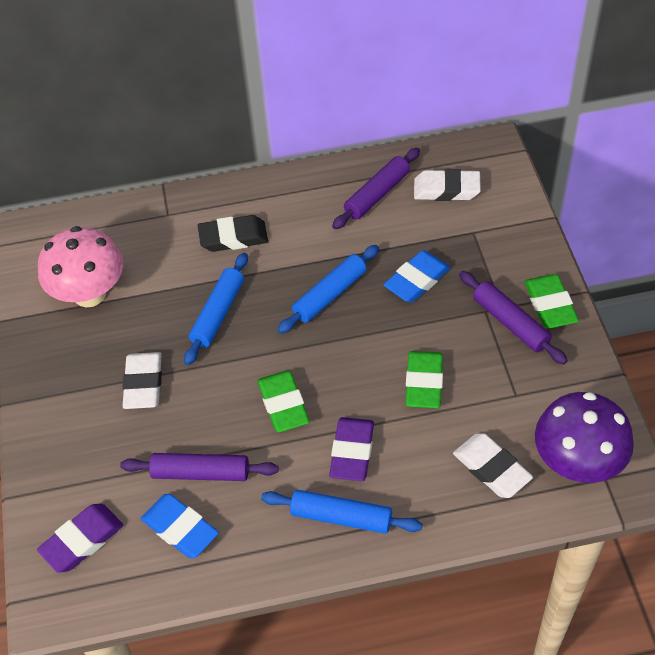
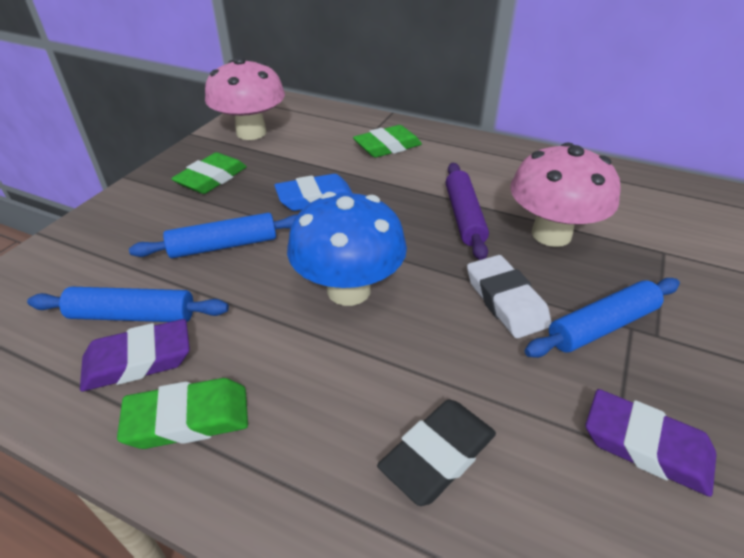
blue eraser: 2 -> 1
blue mushroom: 0 -> 1
pink mushroom: 1 -> 2
purple mushroom: 1 -> 0
purple rolling pin: 3 -> 1
white eraser: 3 -> 1

